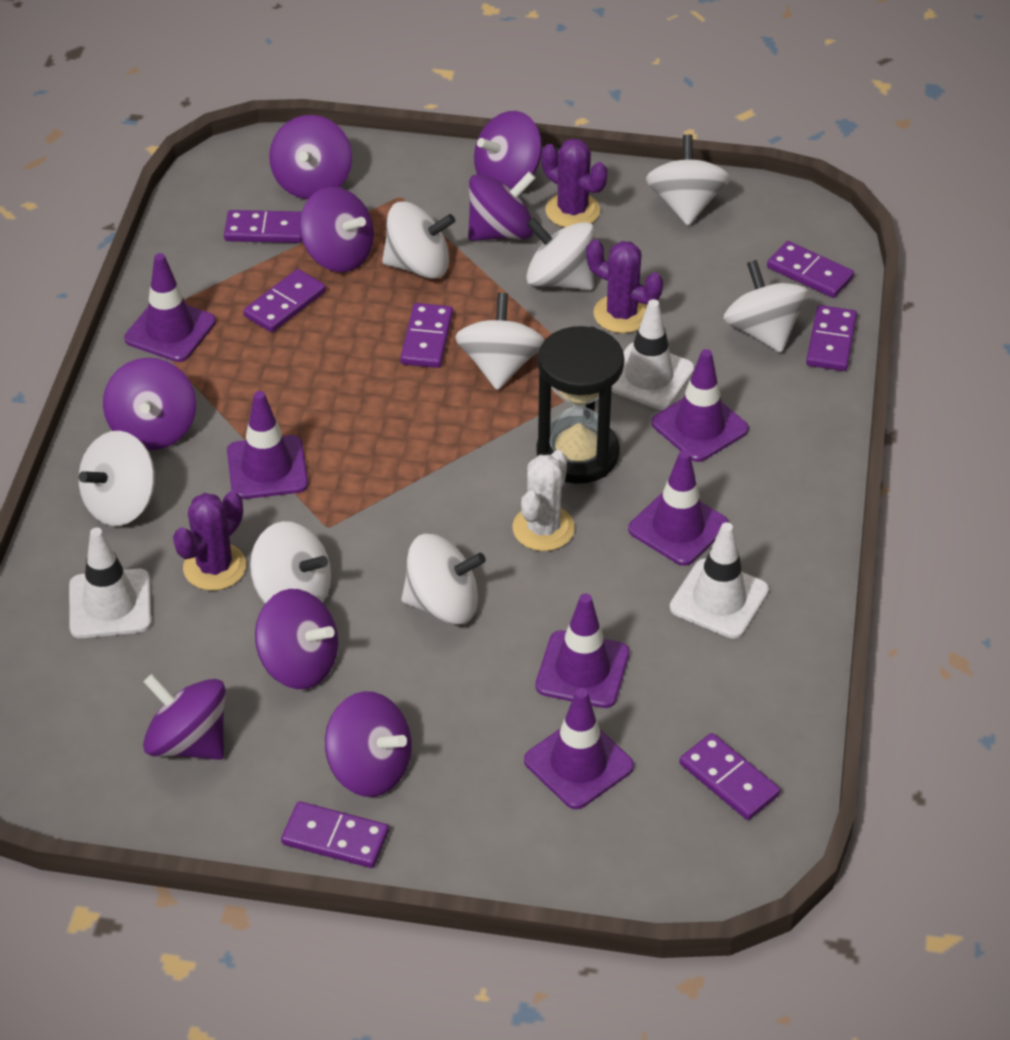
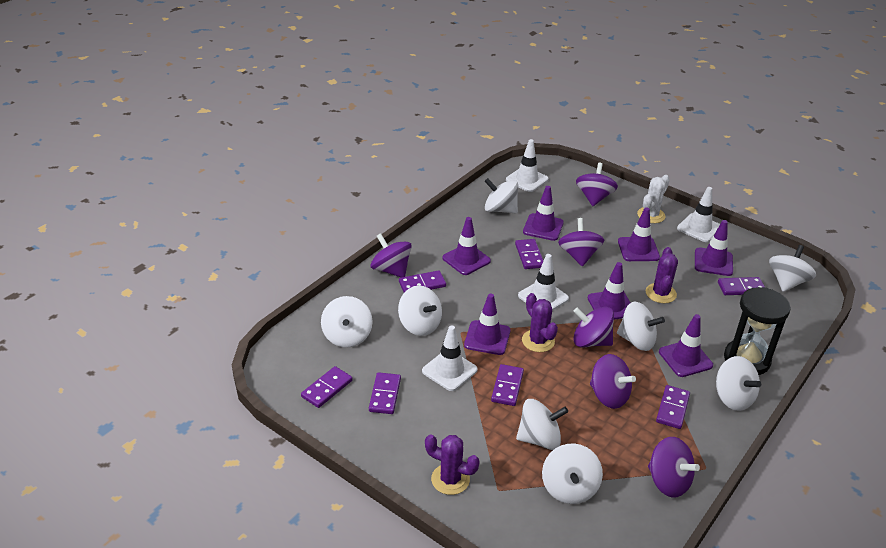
purple spinning top: 8 -> 6
purple traffic cone: 6 -> 7
white traffic cone: 3 -> 4

